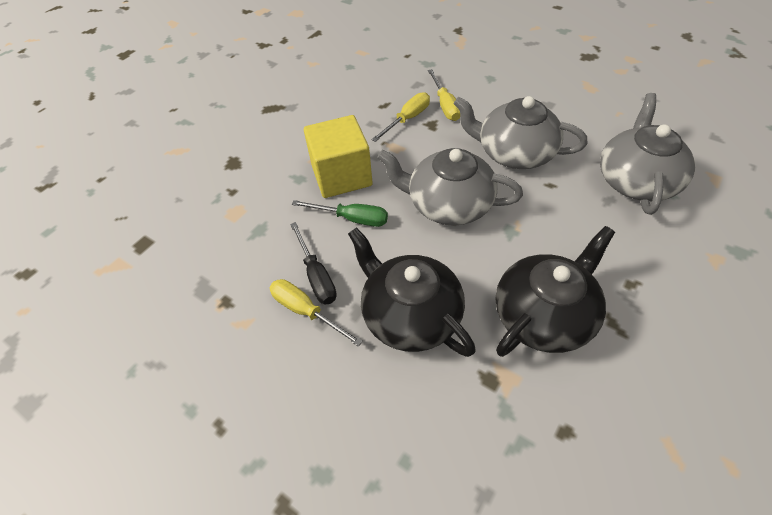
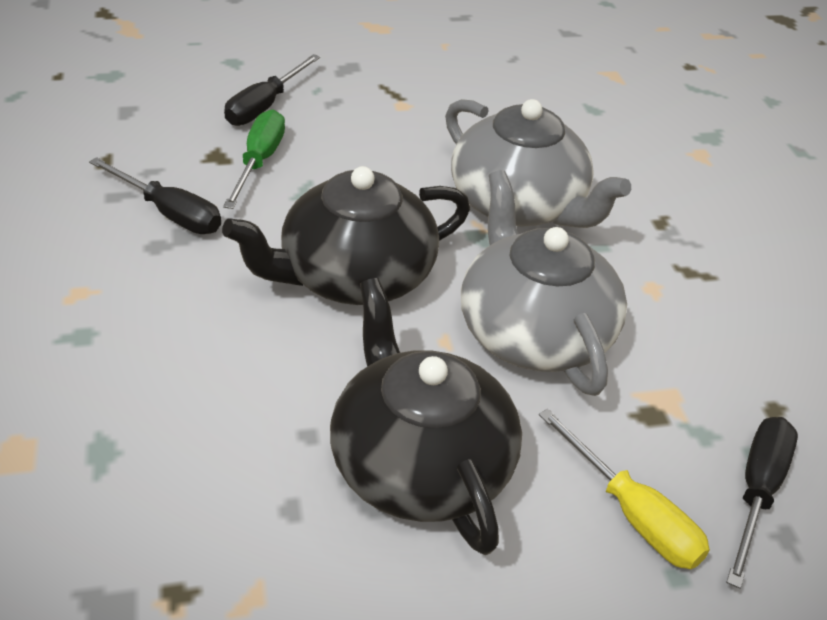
black screwdriver: 1 -> 3
grey teapot: 3 -> 2
yellow cube: 1 -> 0
yellow screwdriver: 3 -> 1

